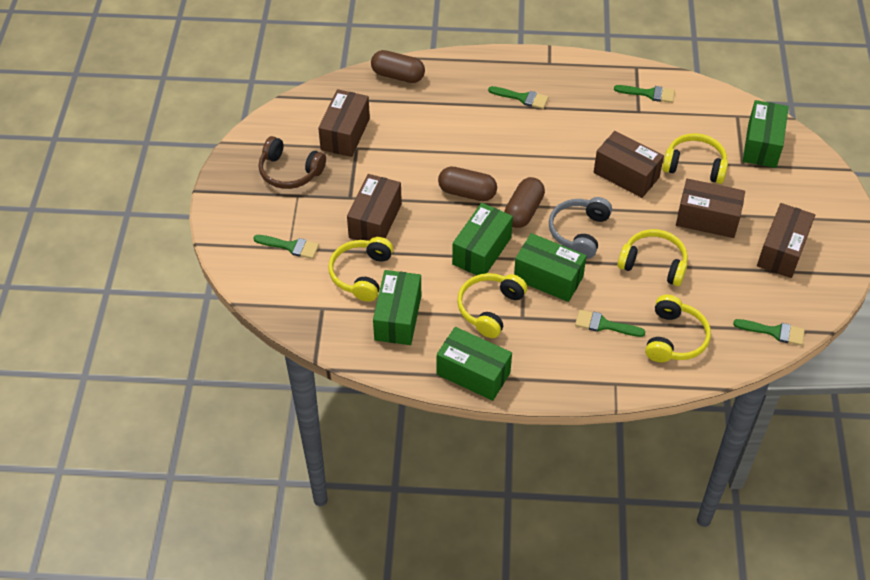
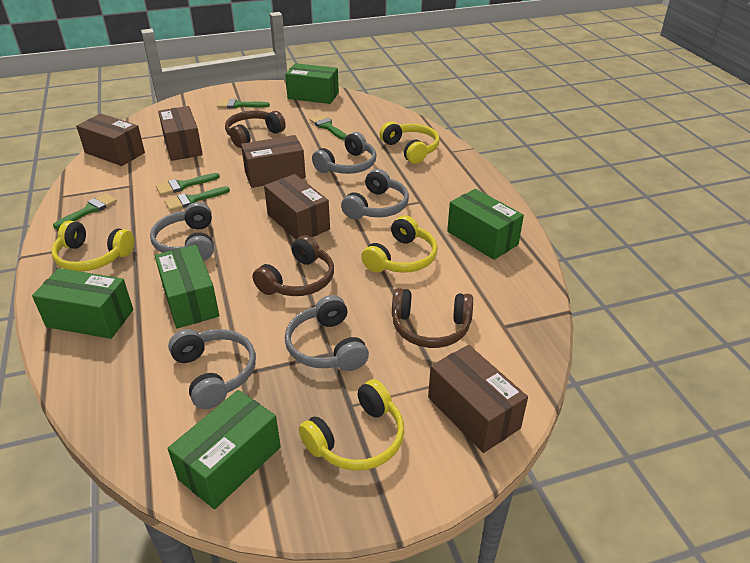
brown capsule: 3 -> 0
brown headphones: 1 -> 3
grey headphones: 1 -> 5
yellow headphones: 5 -> 4

